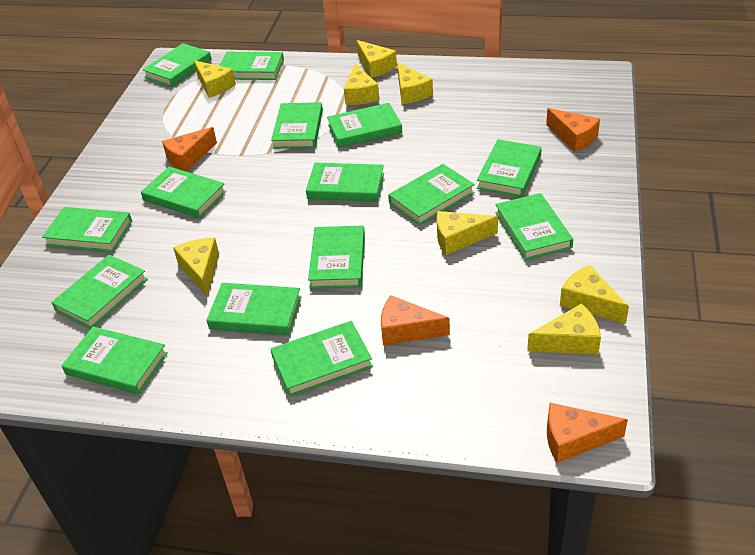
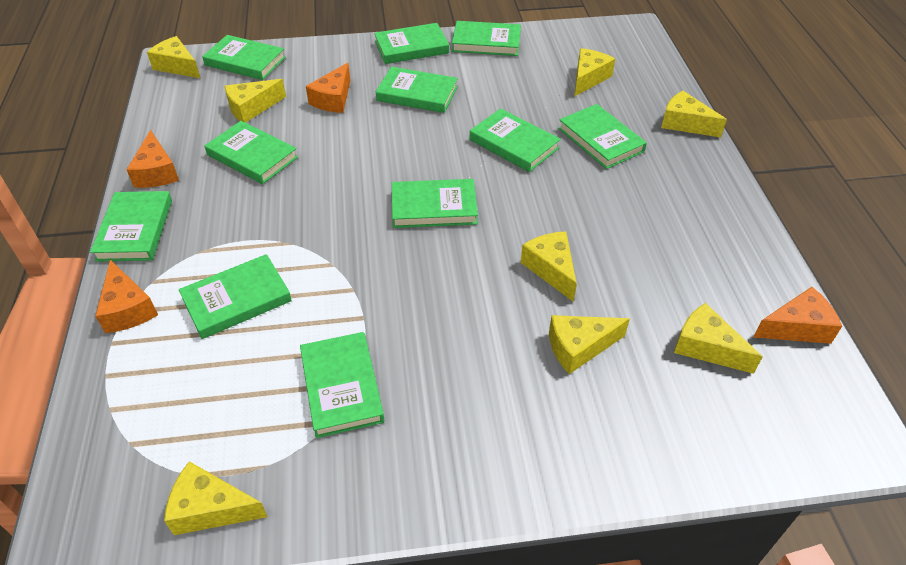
green book: 15 -> 11

